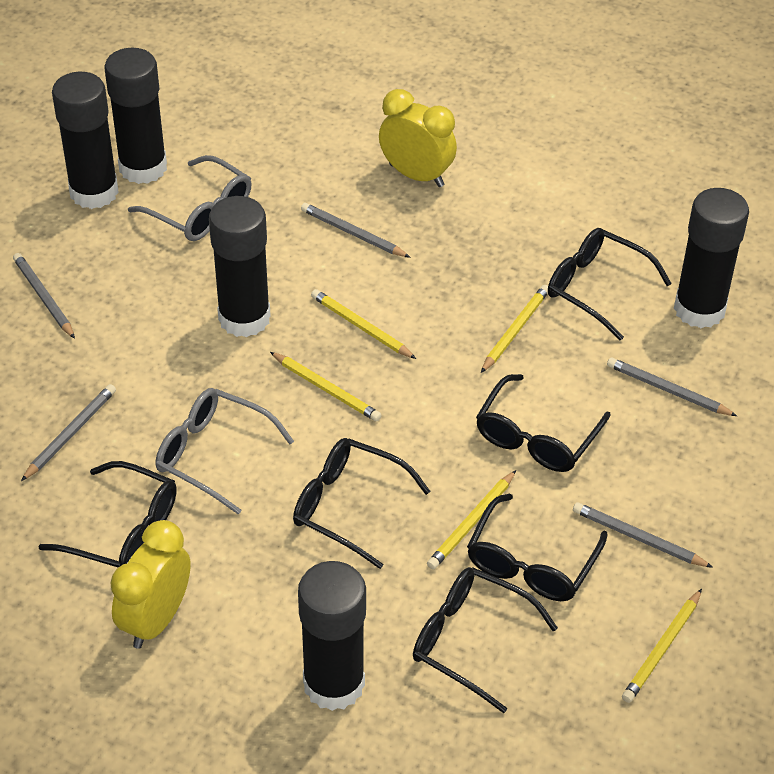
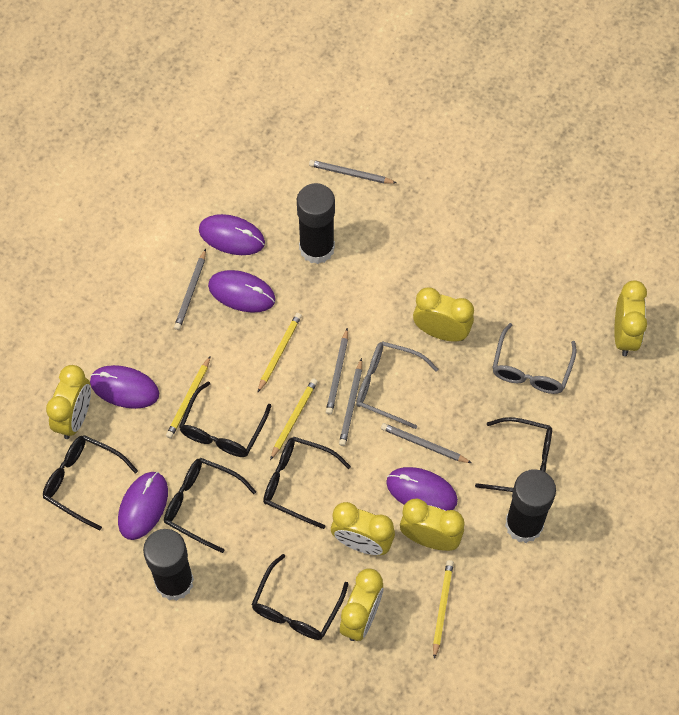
black glue stick: 5 -> 3
purple mouse: 0 -> 5
yellow clock: 2 -> 6
yellow pencil: 5 -> 4

